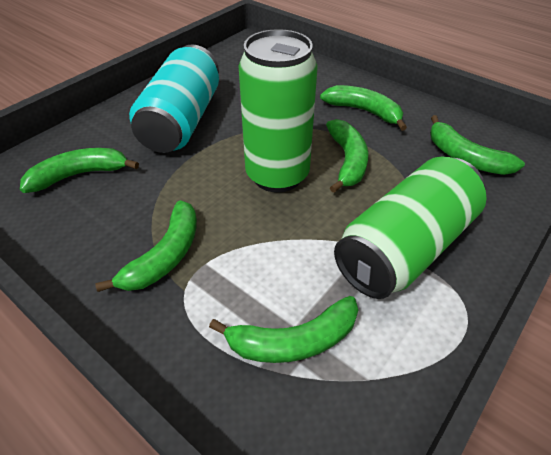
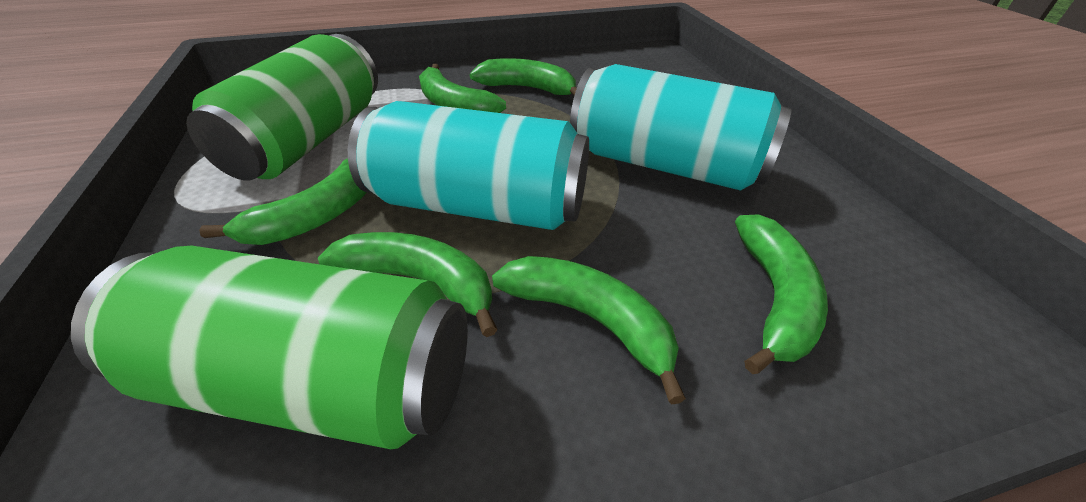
turquoise can: 1 -> 2

